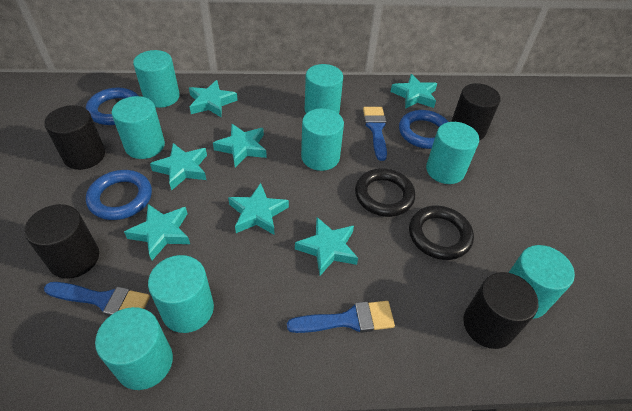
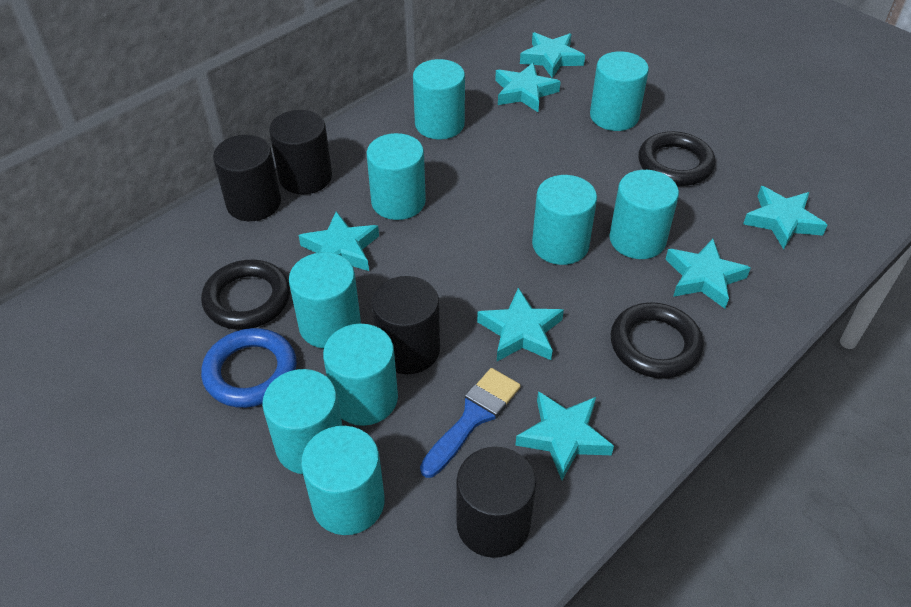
black ring: 2 -> 3
blue brush: 3 -> 1
blue ring: 3 -> 1
turquoise cylinder: 8 -> 9

